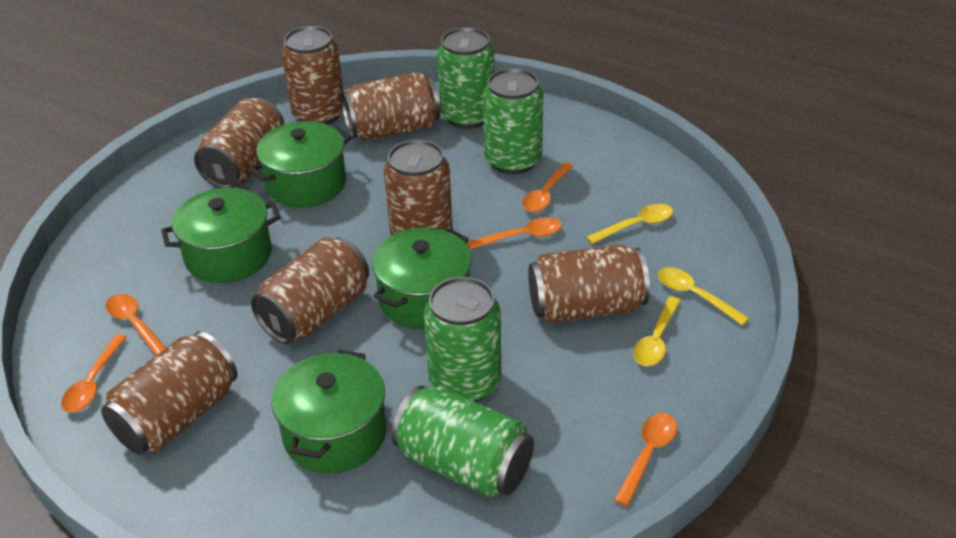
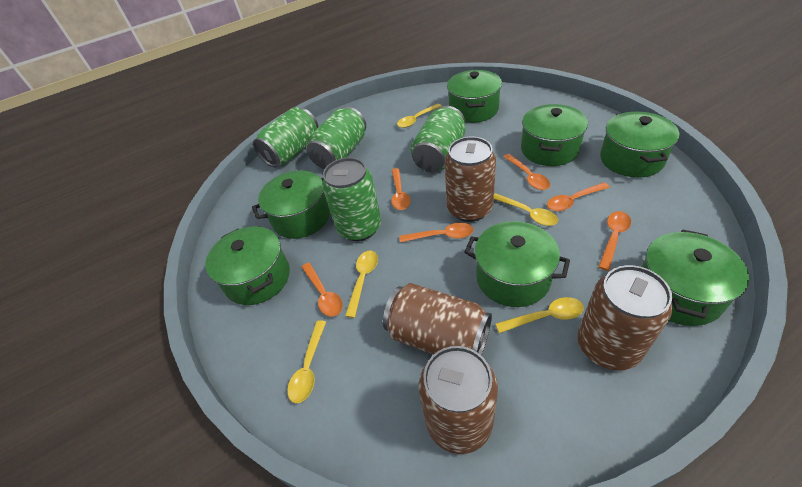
brown can: 7 -> 4
green pot: 4 -> 7
orange spoon: 5 -> 6
yellow spoon: 3 -> 5

